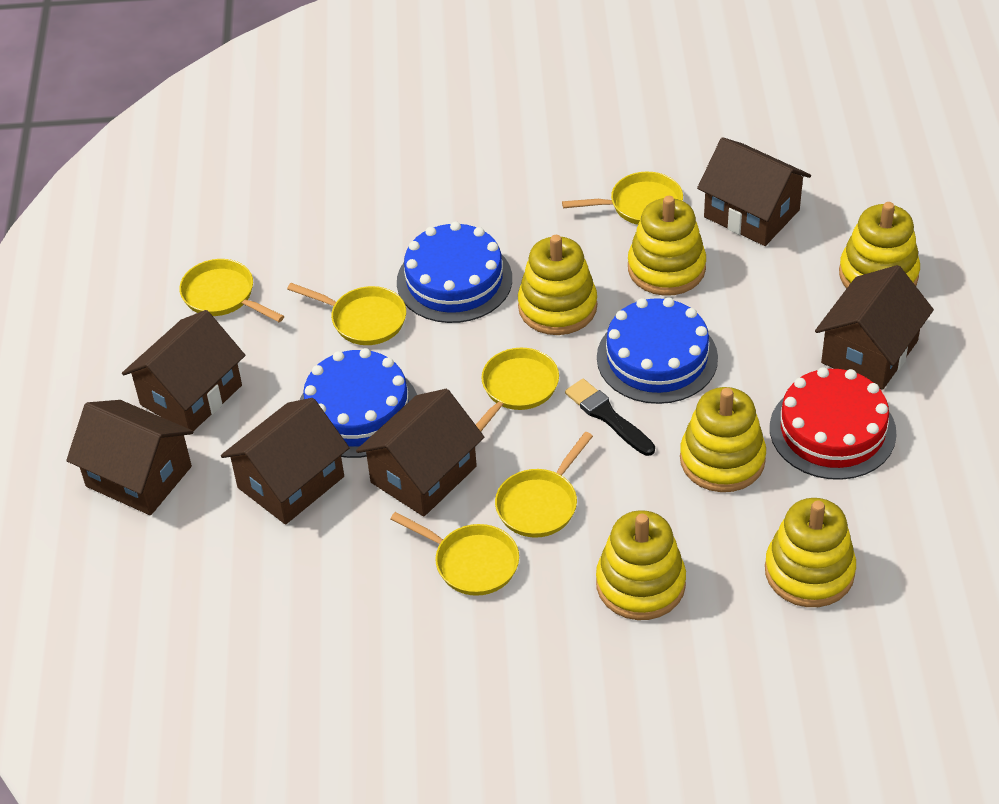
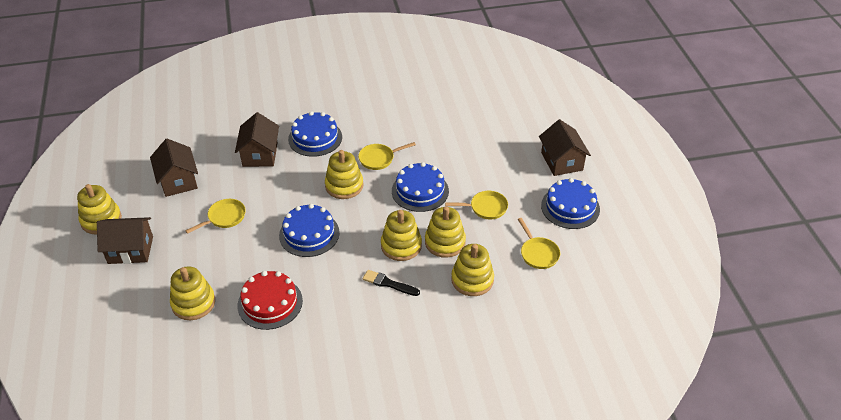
blue cake: 3 -> 4
brown house: 6 -> 4
yellow pan: 6 -> 4

